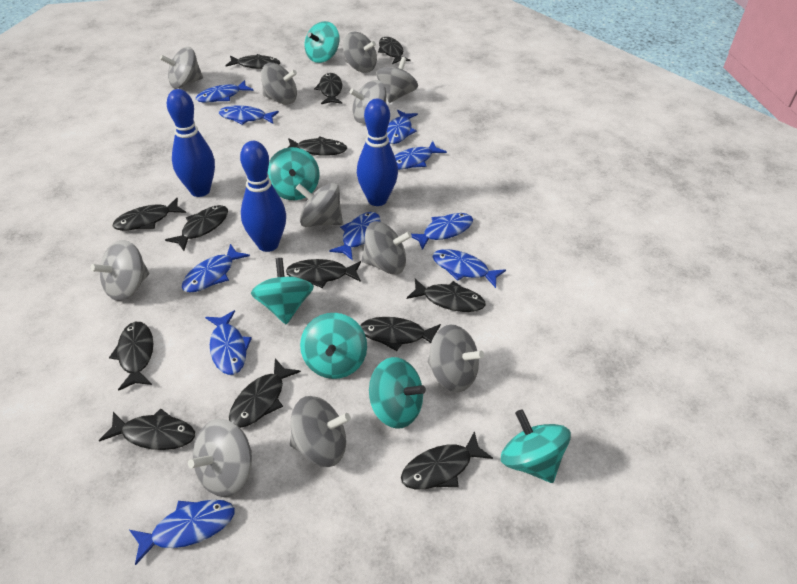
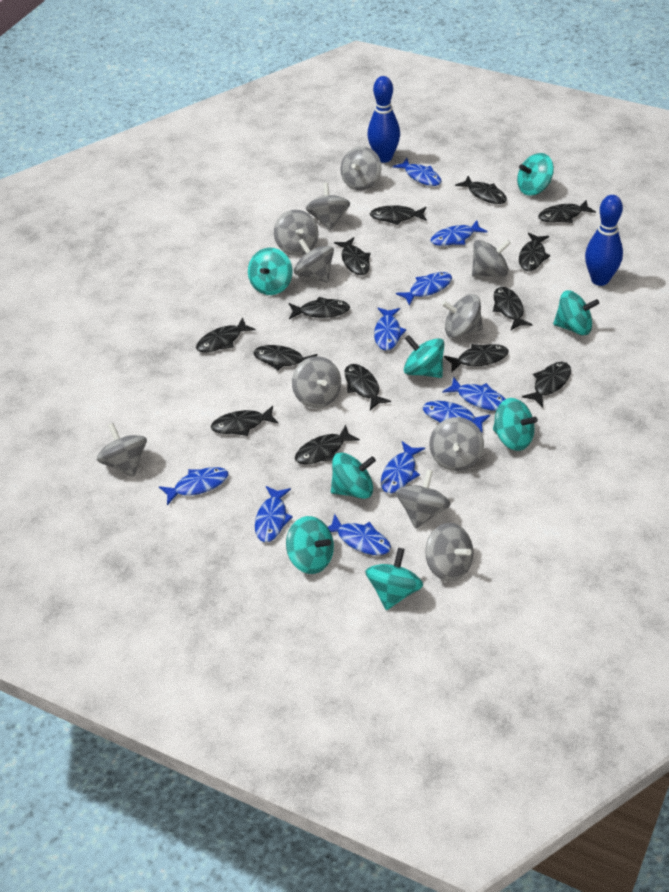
black fish: 13 -> 14
blue bowling pin: 3 -> 2
turquoise spinning top: 6 -> 8

